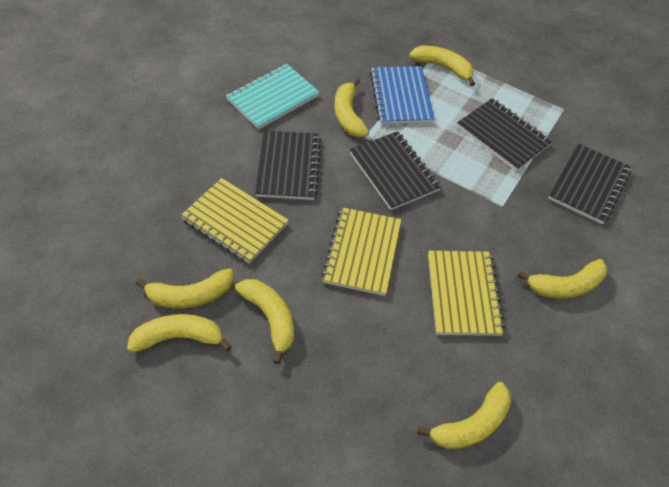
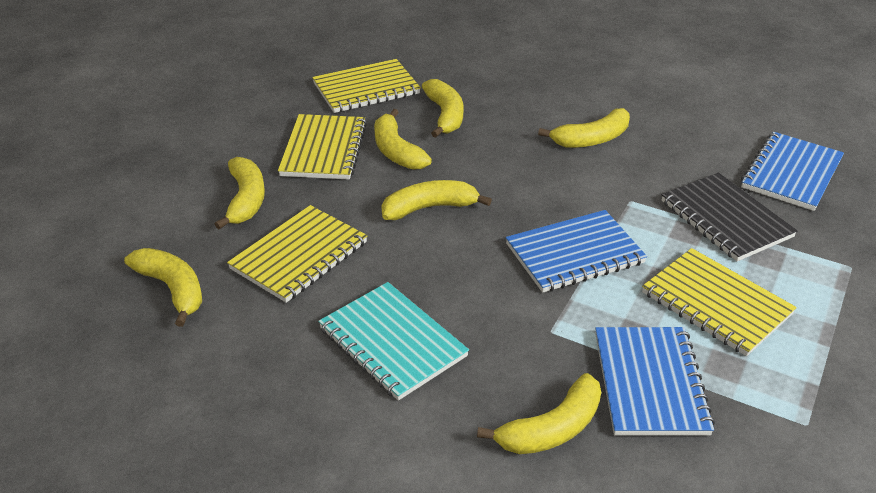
black notebook: 4 -> 1
blue notebook: 1 -> 3
yellow notebook: 3 -> 4

